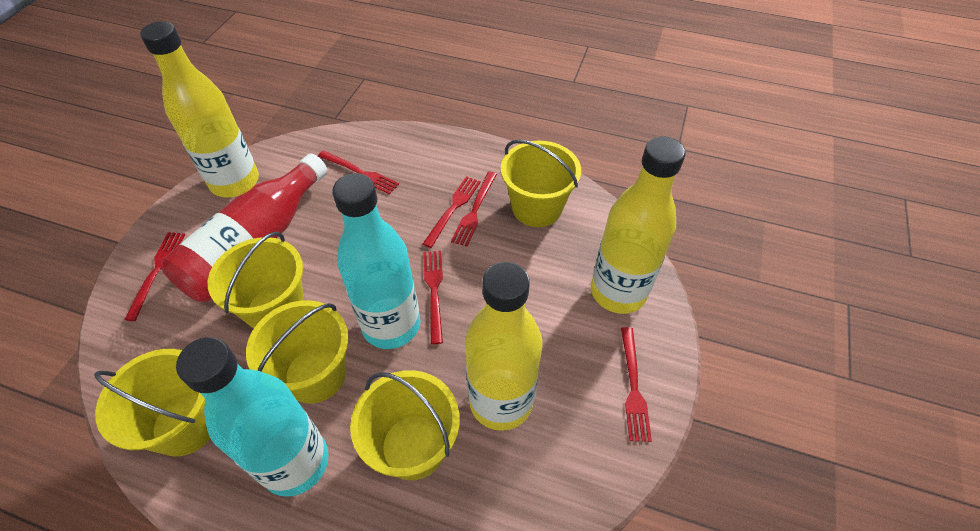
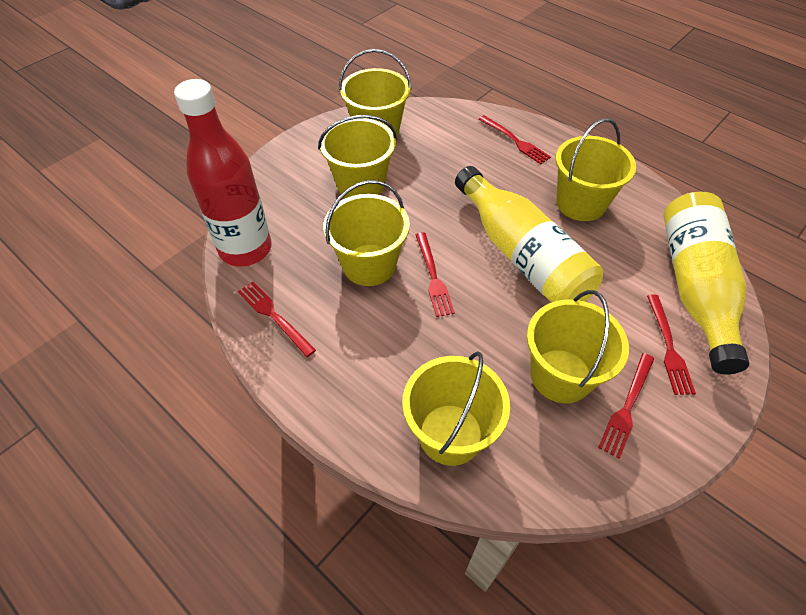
red fork: 6 -> 5
turquoise bottle: 2 -> 0
yellow bottle: 3 -> 2
yellow bucket: 5 -> 6

